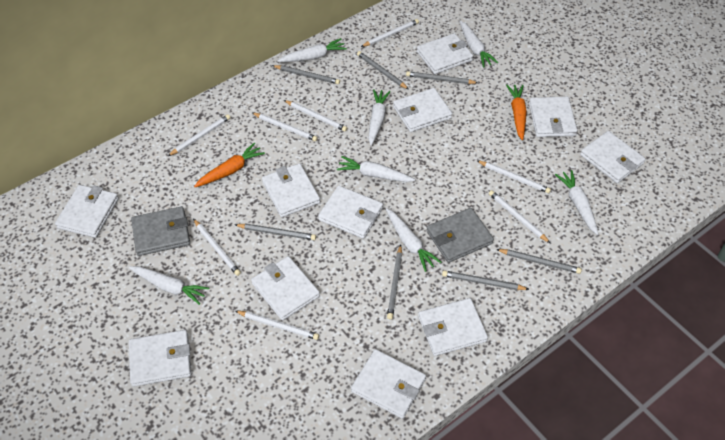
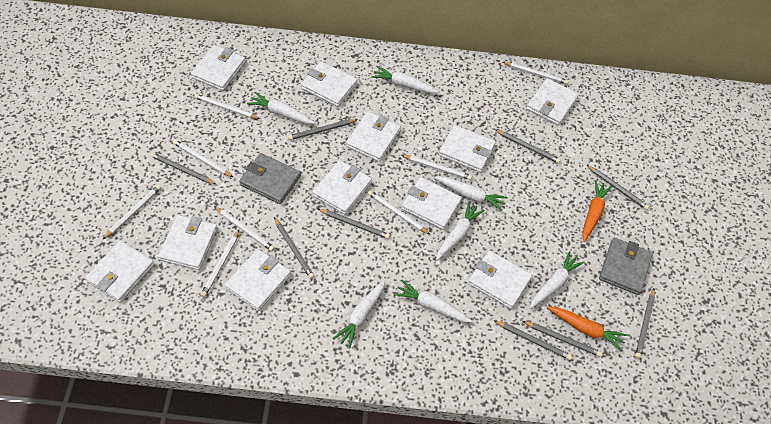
grey pencil: 7 -> 9

